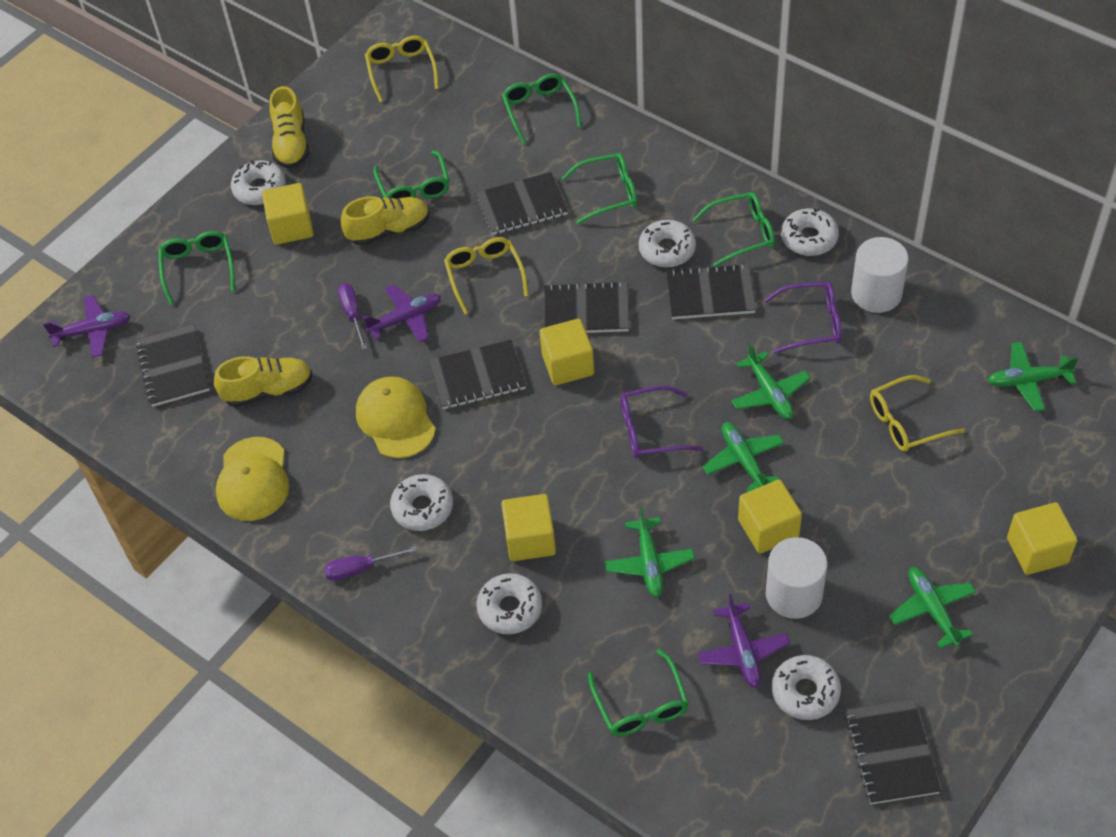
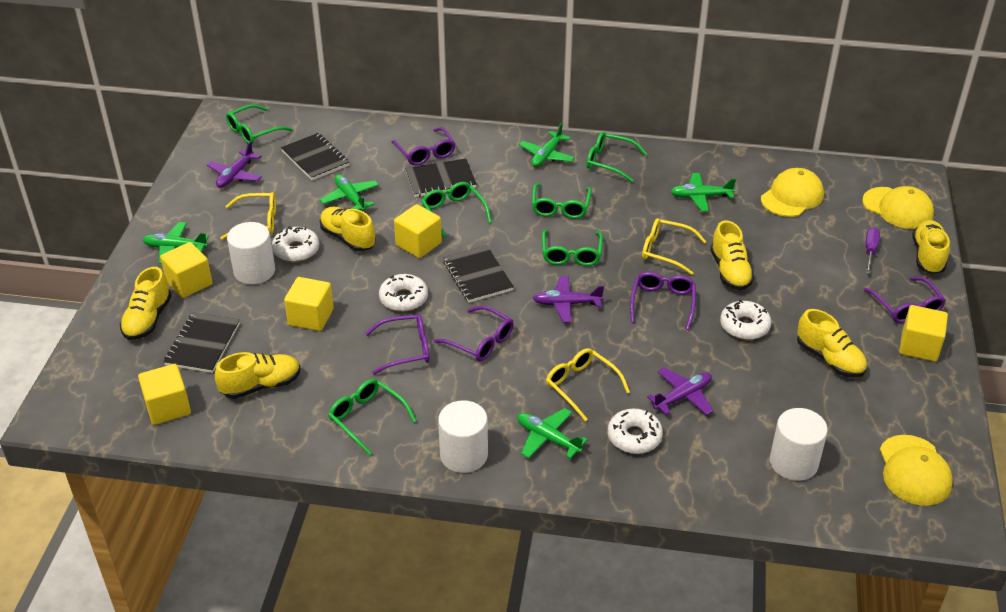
black notebook: 6 -> 4
purple glasses: 2 -> 5
purple screwdriver: 2 -> 1
white cylinder: 2 -> 3
white donut: 6 -> 4
yellow cap: 2 -> 3
yellow shoe: 3 -> 6

